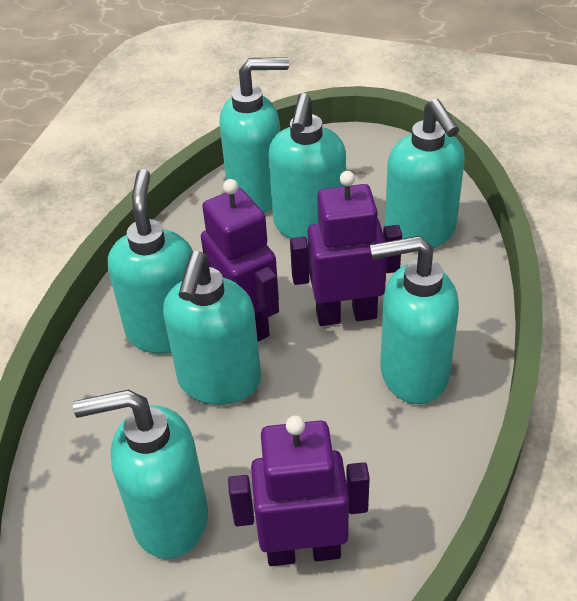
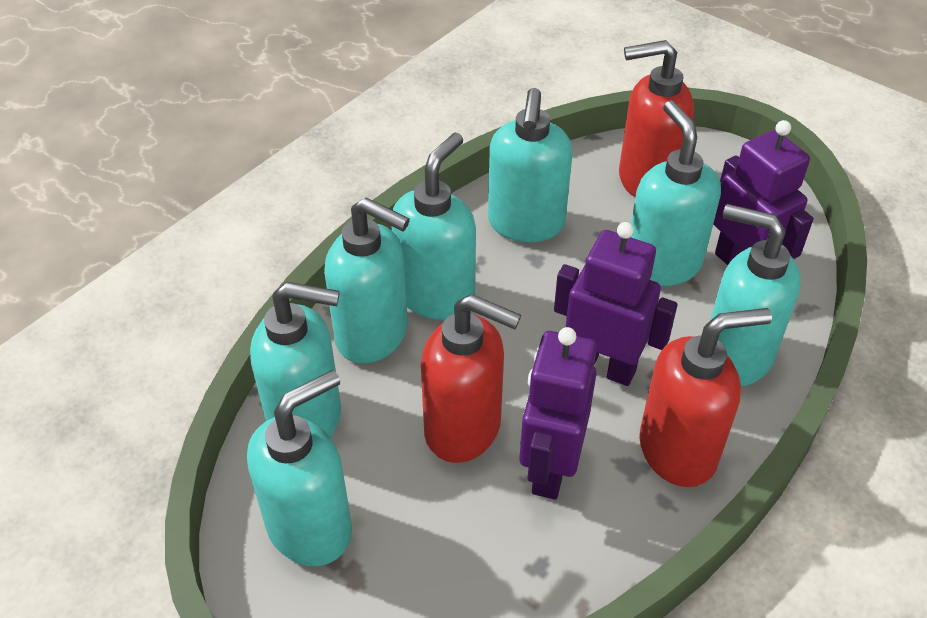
red soap dispenser: 0 -> 3

